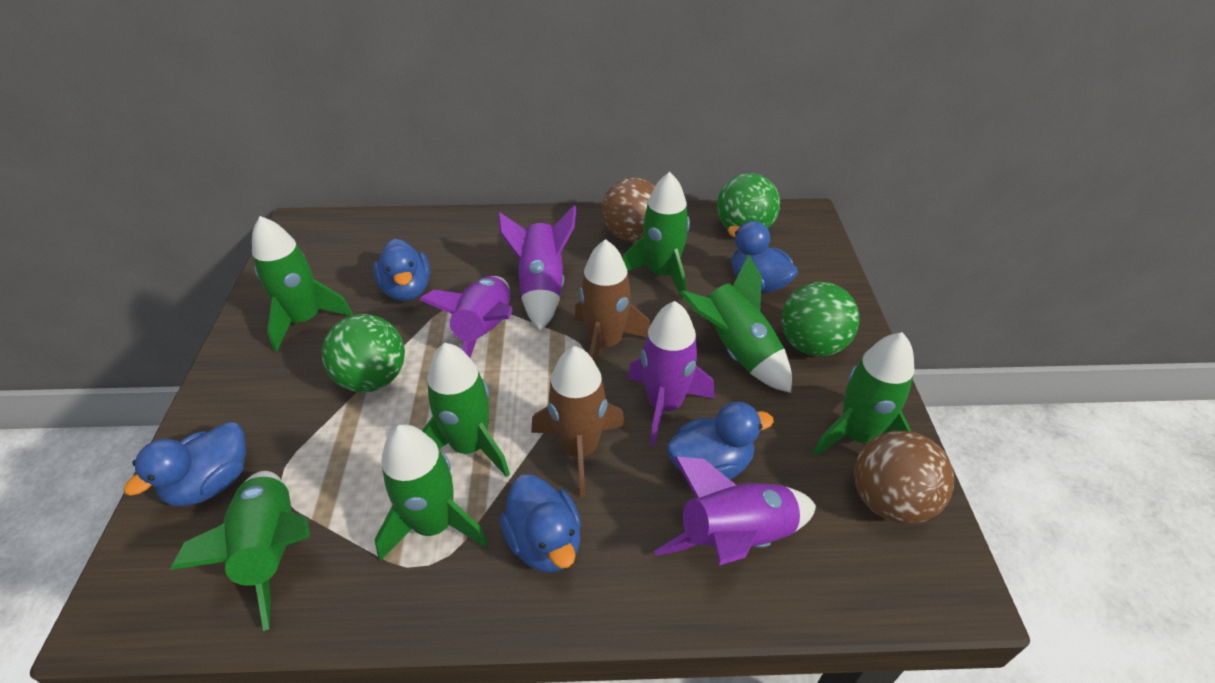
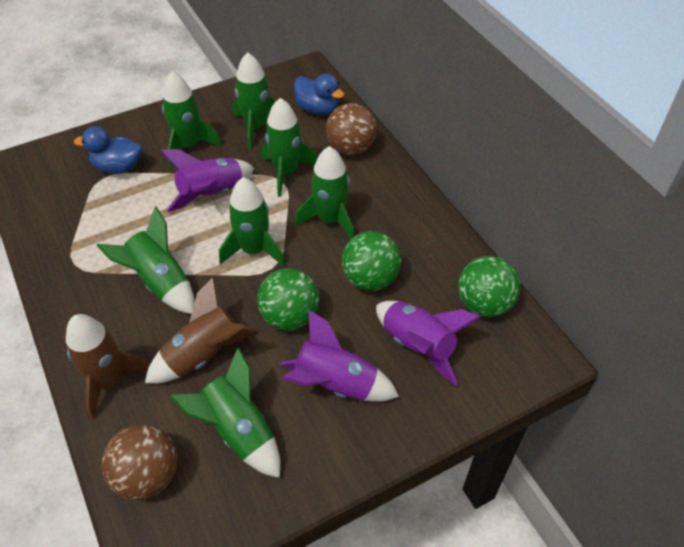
blue duck: 5 -> 2
purple rocket: 4 -> 3

